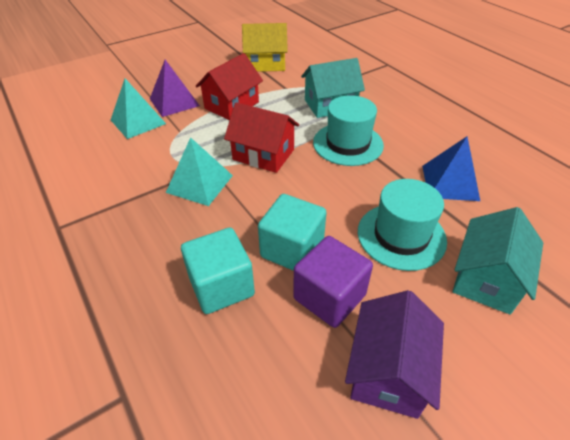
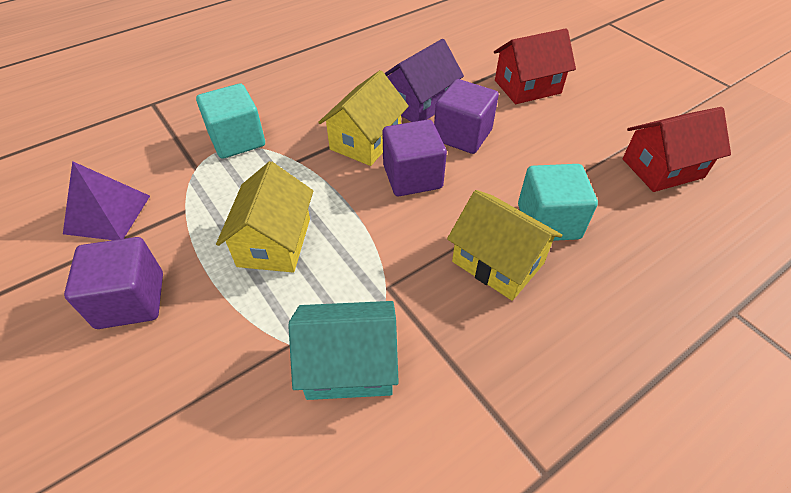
blue pyramid: 1 -> 0
purple cube: 1 -> 3
turquoise hat: 2 -> 0
turquoise house: 2 -> 1
turquoise pyramid: 2 -> 0
yellow house: 1 -> 3

